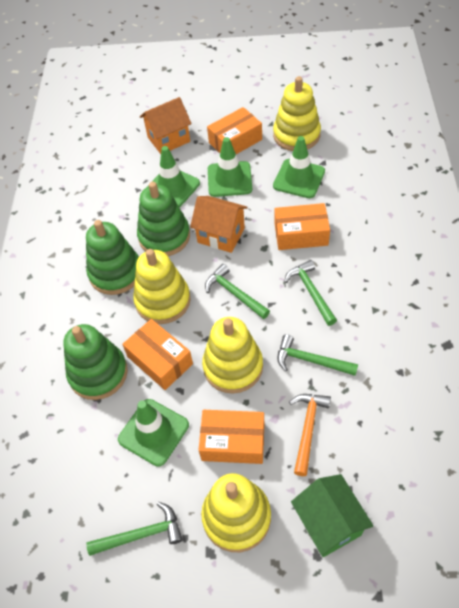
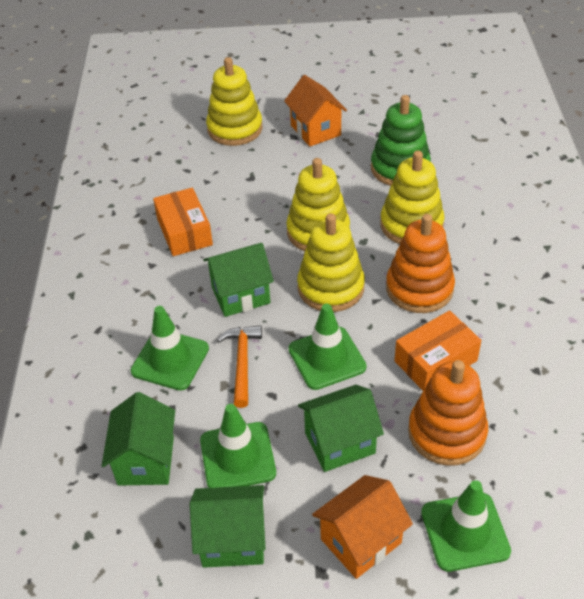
green hammer: 4 -> 0
green house: 1 -> 4
green stacking toy: 3 -> 1
orange box: 4 -> 2
orange stacking toy: 0 -> 2

